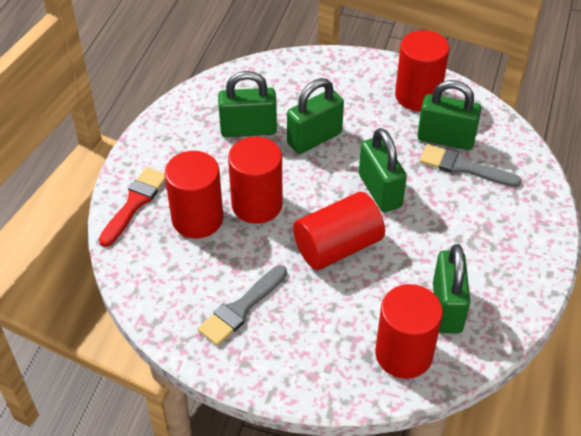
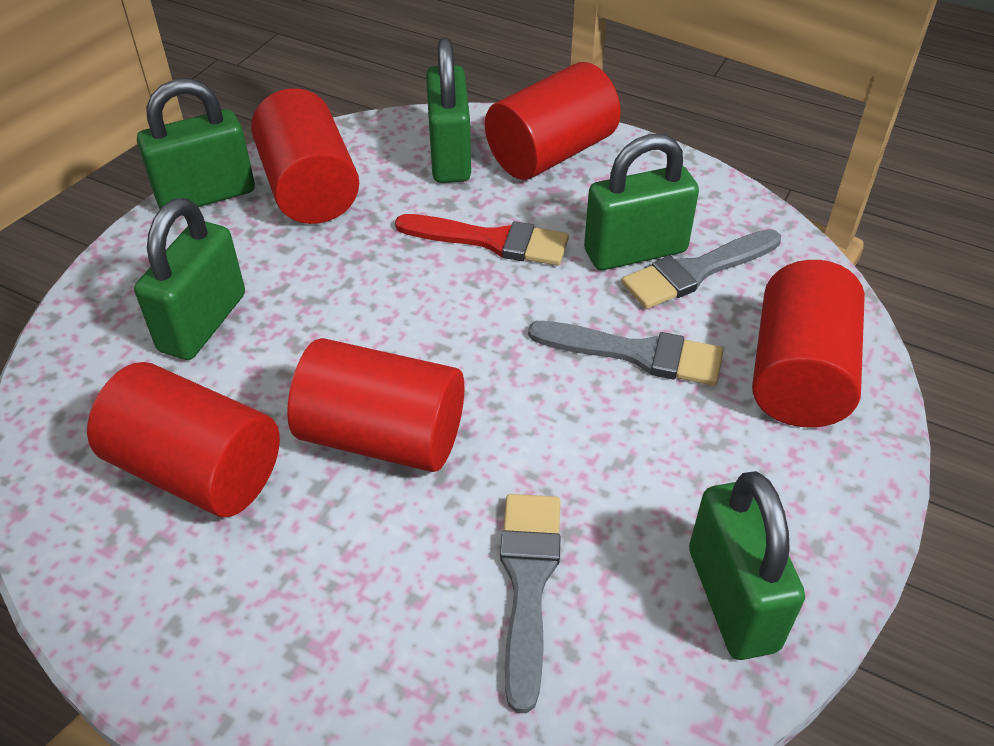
grey brush: 2 -> 3

